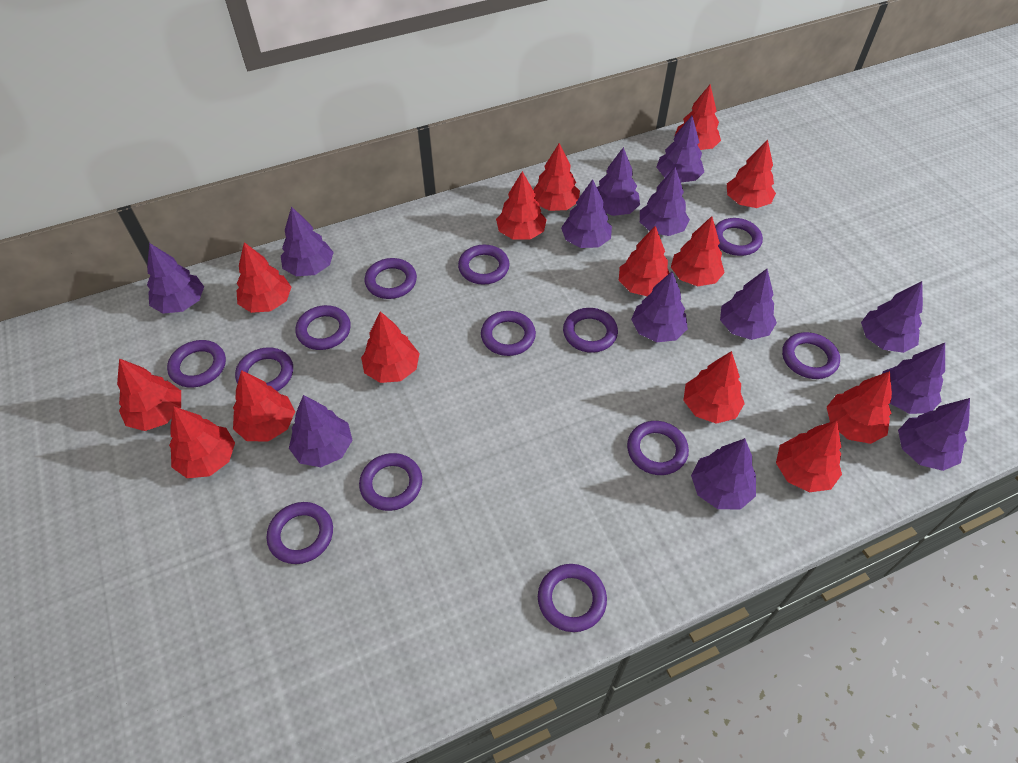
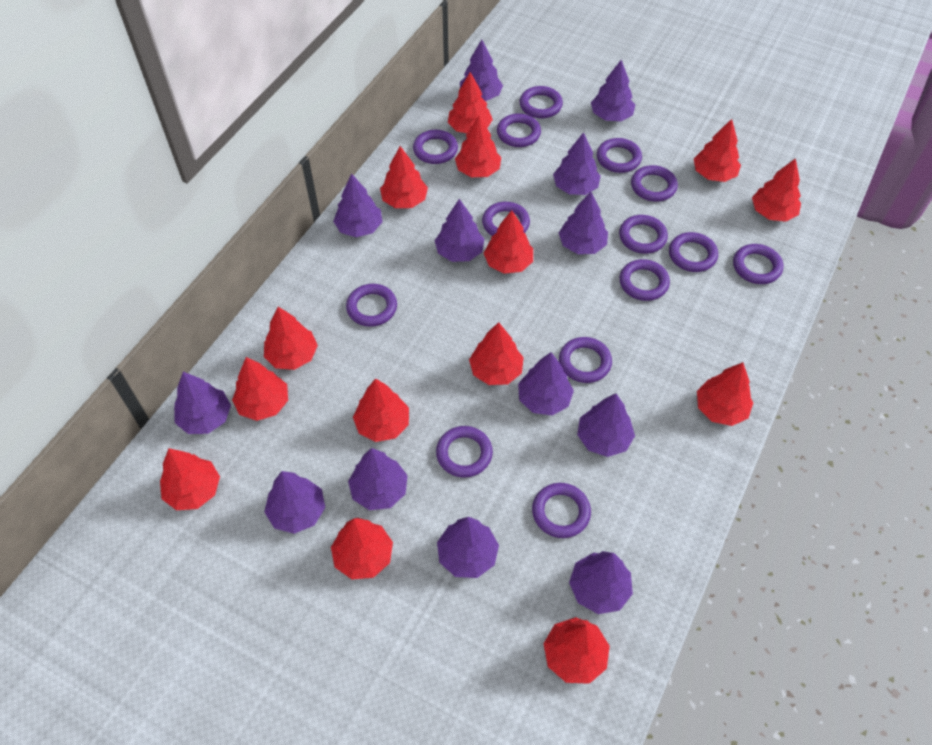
purple ring: 13 -> 14

